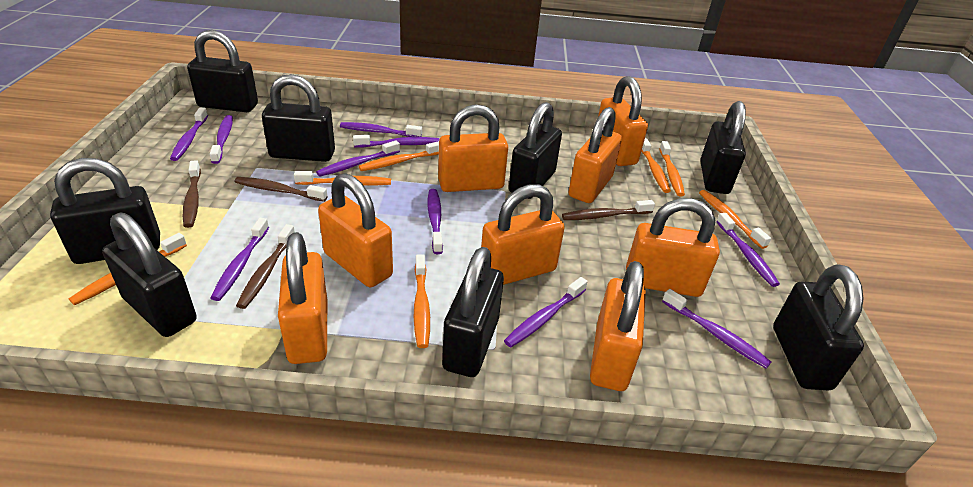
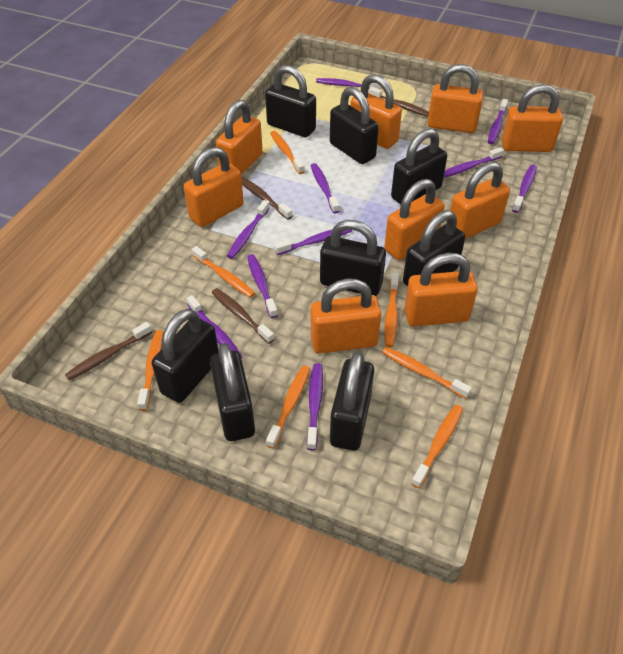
orange padlock: 8 -> 9

